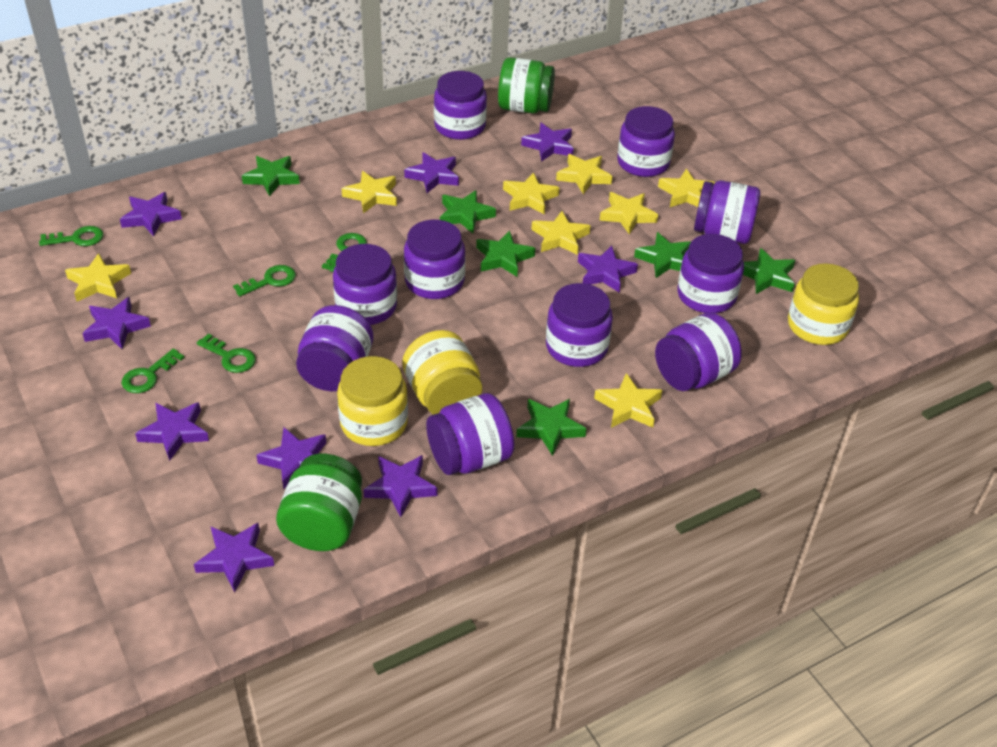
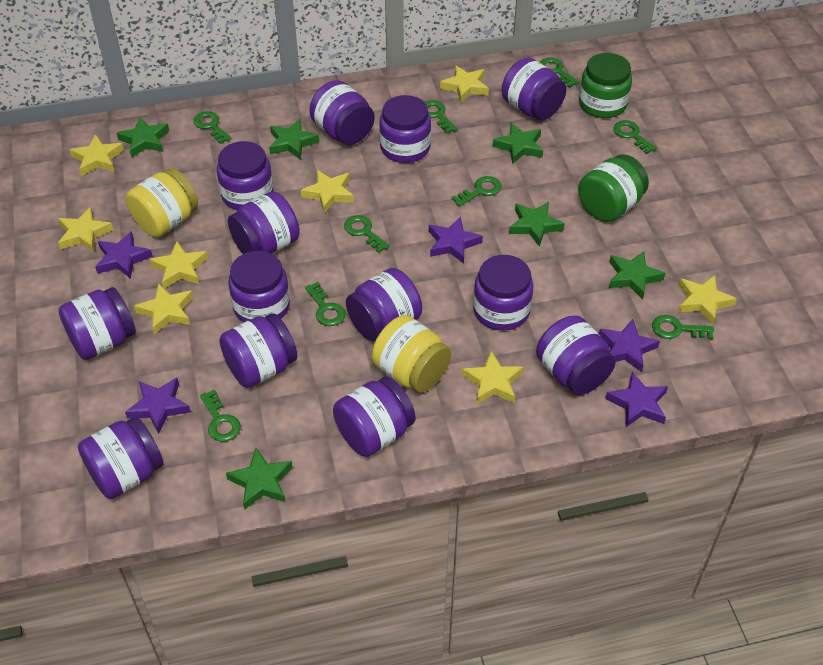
green key: 5 -> 9
purple jar: 10 -> 13
purple star: 9 -> 5
yellow jar: 3 -> 2

